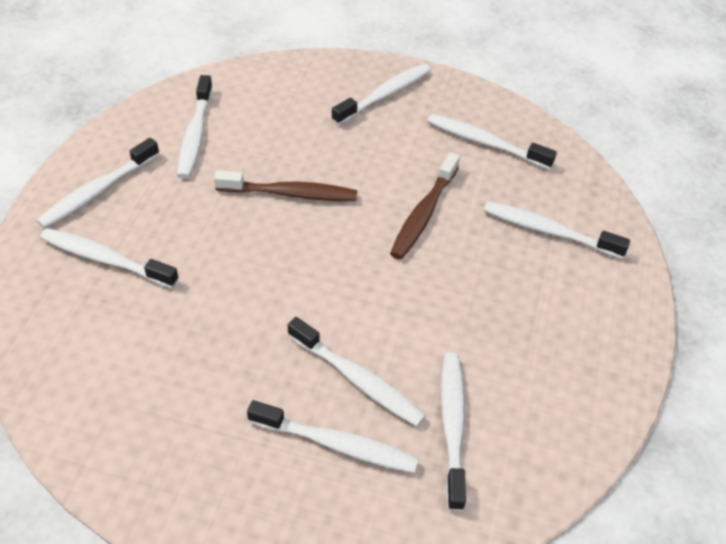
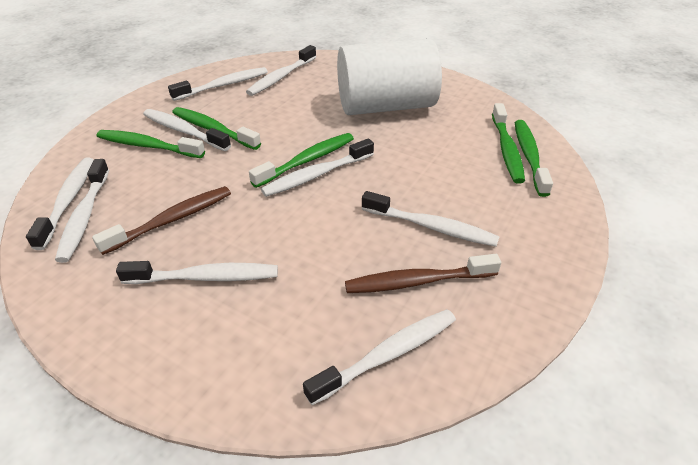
green toothbrush: 0 -> 5
white cylinder: 0 -> 1

